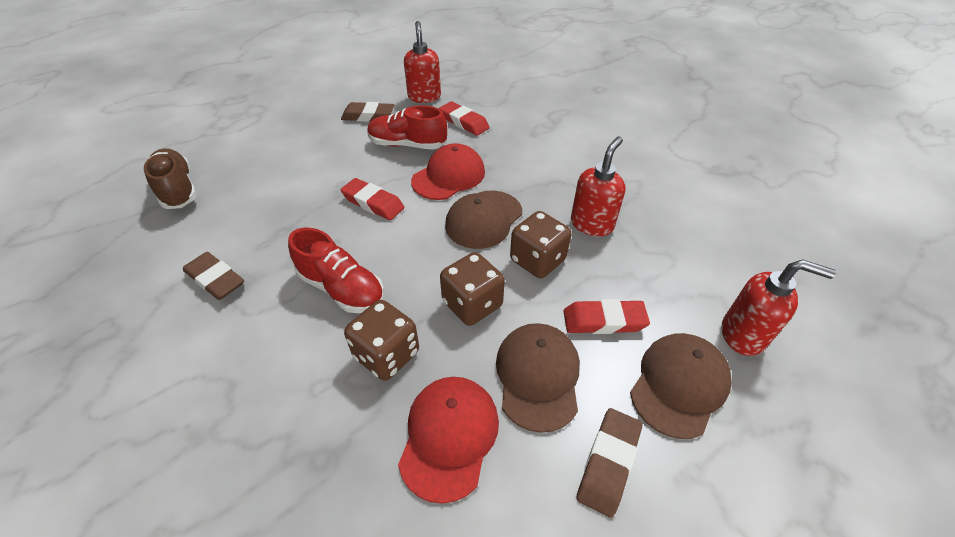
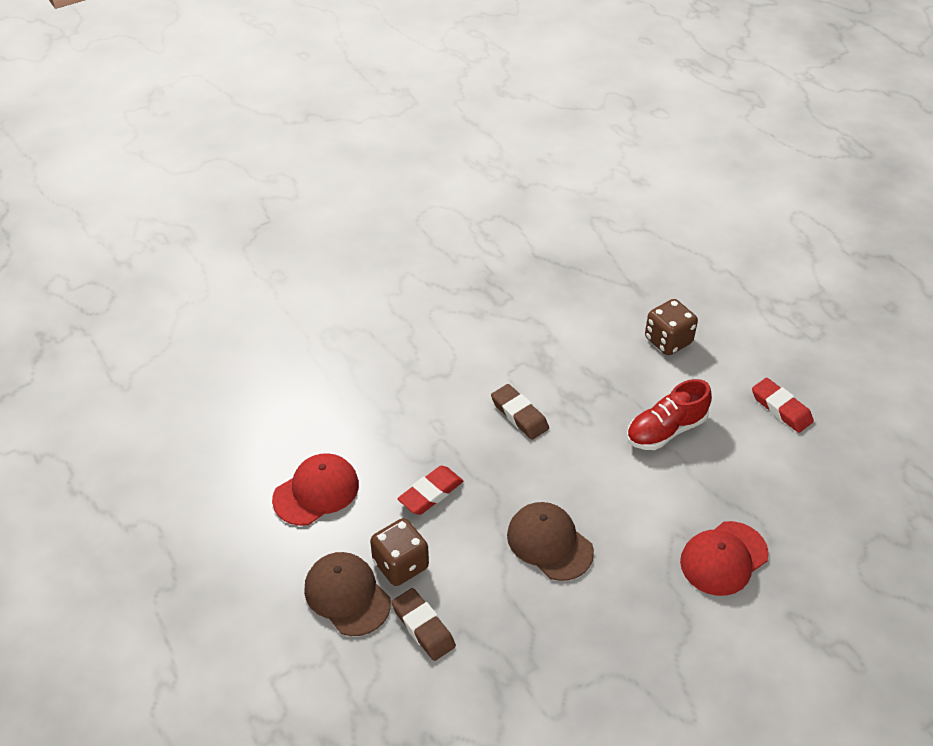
brown cap: 3 -> 2
brown dice: 3 -> 2
brown eraser: 3 -> 2
brown shoe: 1 -> 0
red eraser: 3 -> 2
red shoe: 2 -> 1
red soap dispenser: 3 -> 0

